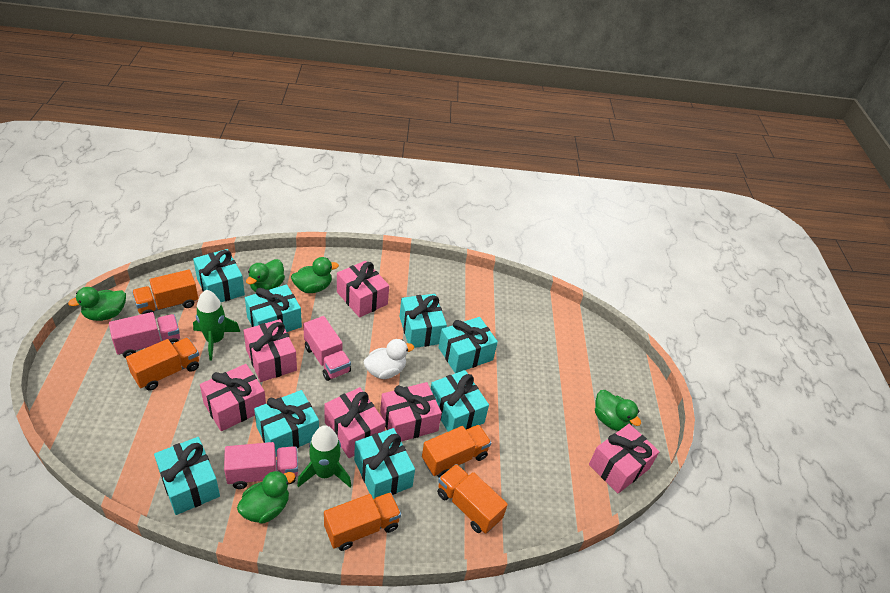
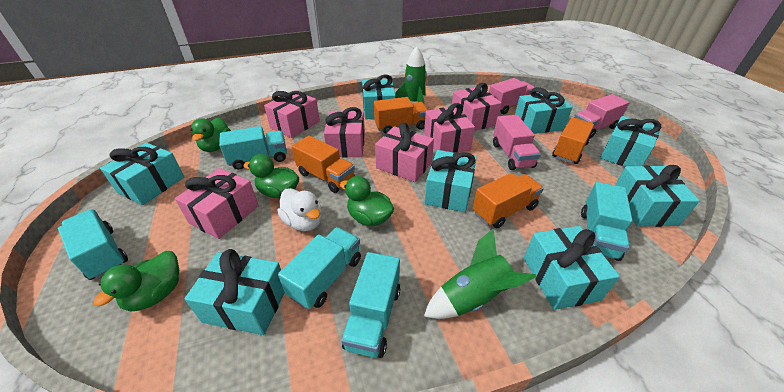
green duck: 5 -> 4
orange truck: 5 -> 4
turquoise truck: 0 -> 5

